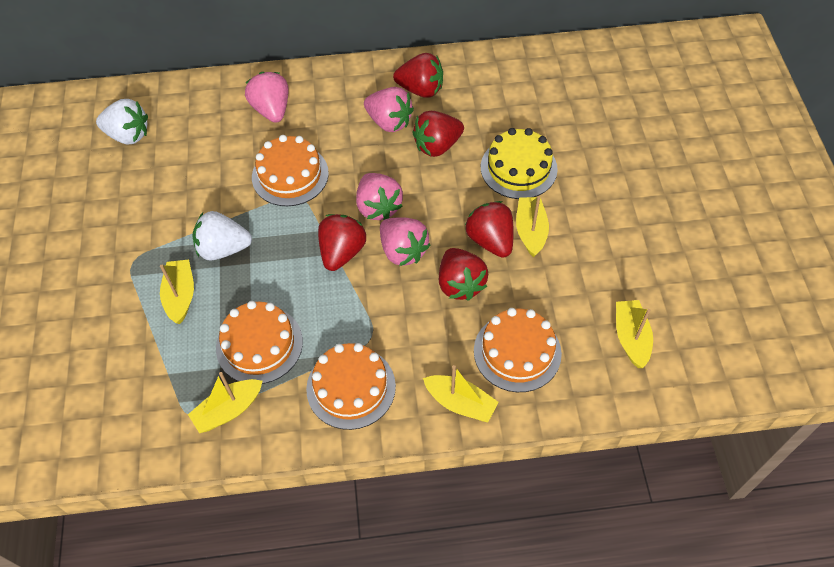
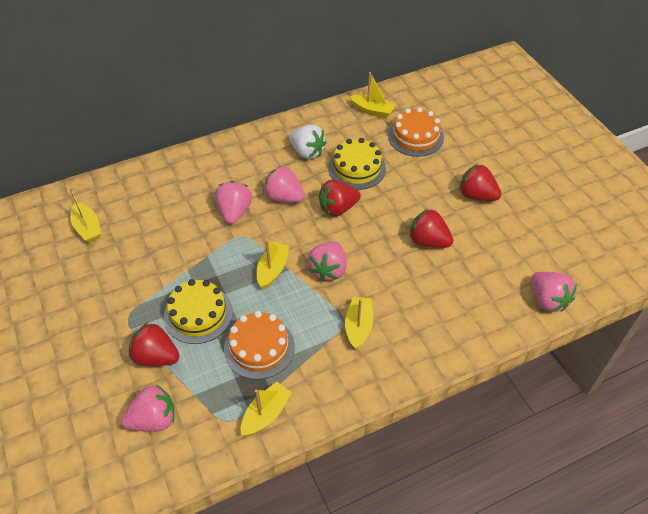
orange cake: 4 -> 2
pink strawberry: 4 -> 5
red strawberry: 5 -> 4
white strawberry: 2 -> 1
yellow cake: 1 -> 2

